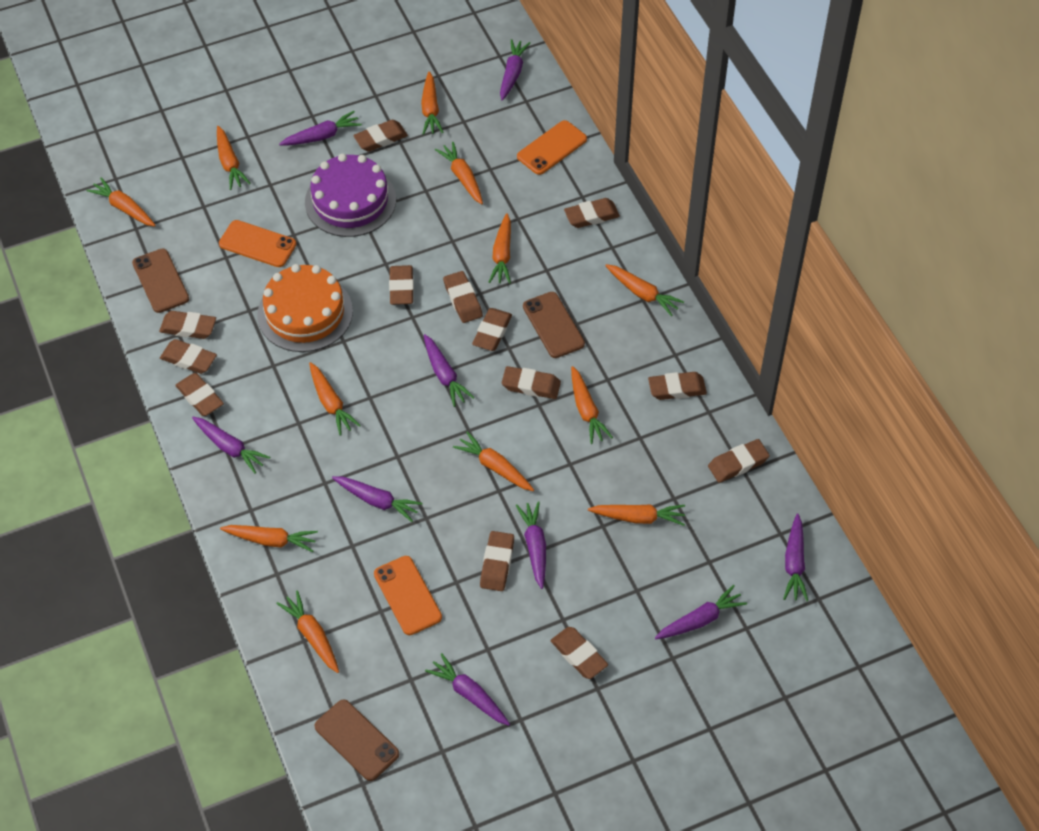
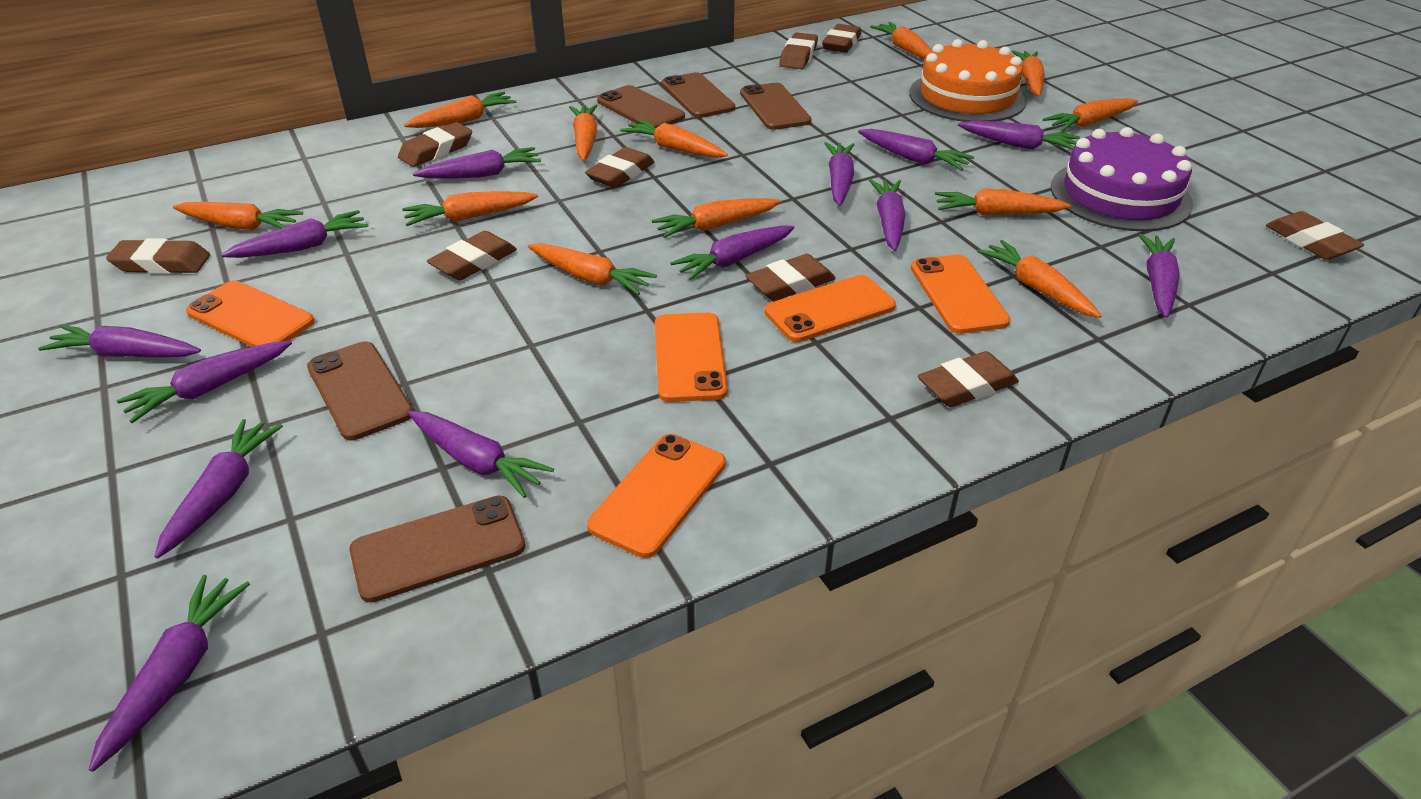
brown eraser: 13 -> 9
brown phone: 3 -> 5
orange phone: 3 -> 5
purple carrot: 9 -> 13

